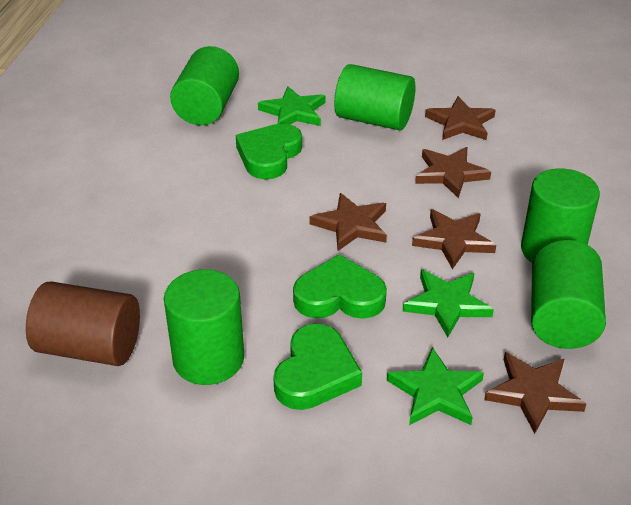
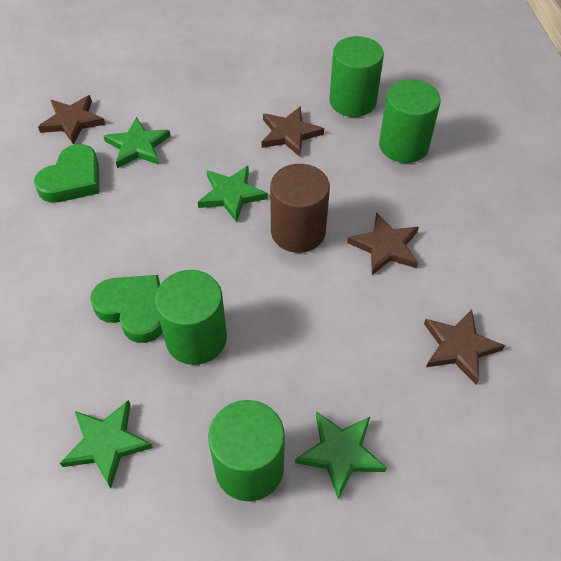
brown star: 5 -> 4
green cylinder: 5 -> 4
green heart: 3 -> 2
green star: 3 -> 4

